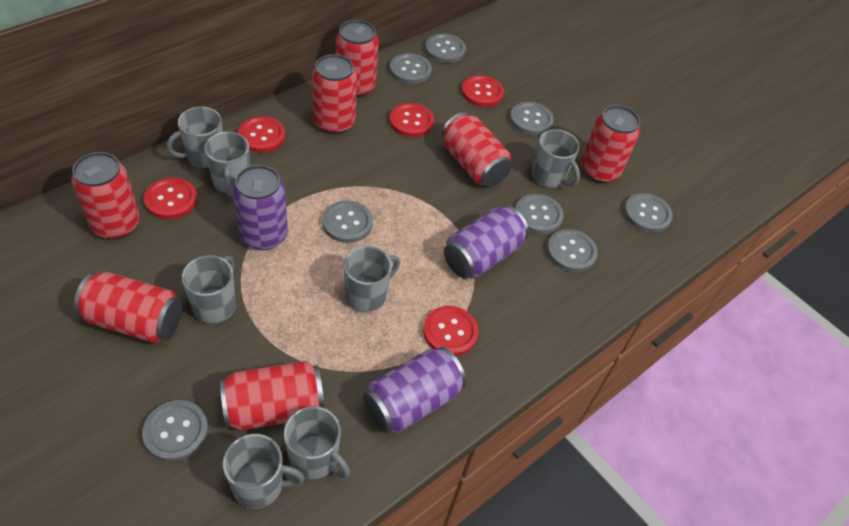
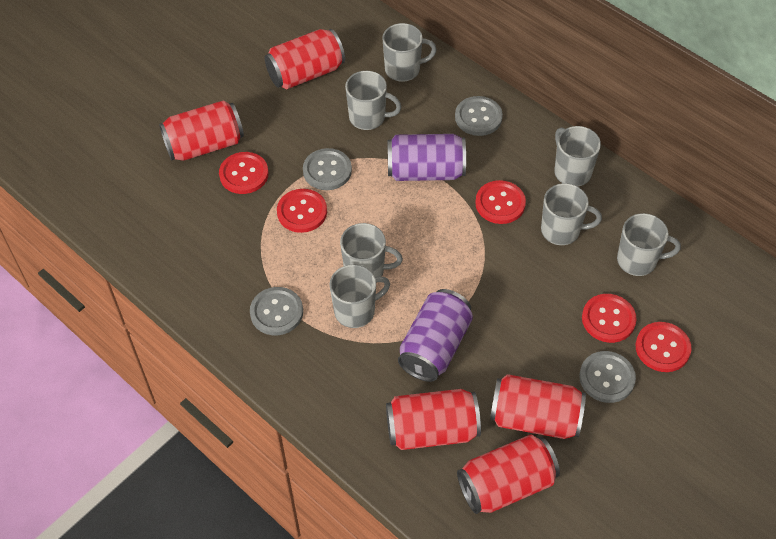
grey button: 8 -> 4
purple can: 3 -> 2
red can: 7 -> 5

